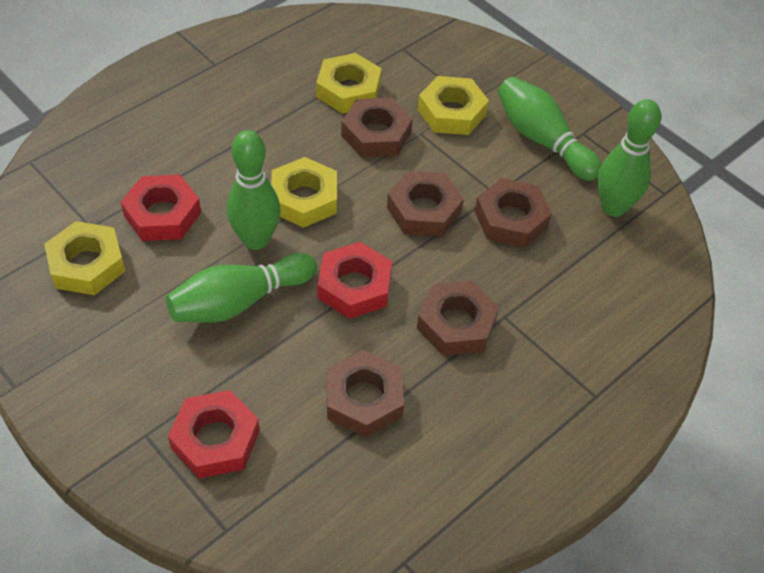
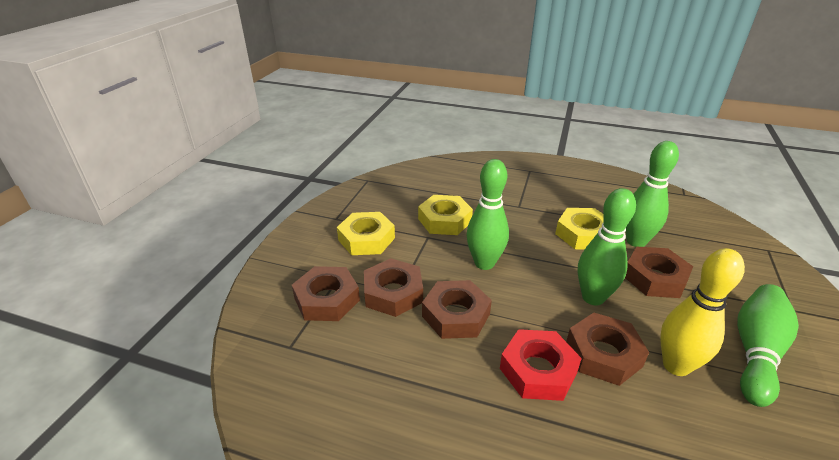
red nut: 3 -> 1
yellow bowling pin: 0 -> 1
yellow nut: 4 -> 3

